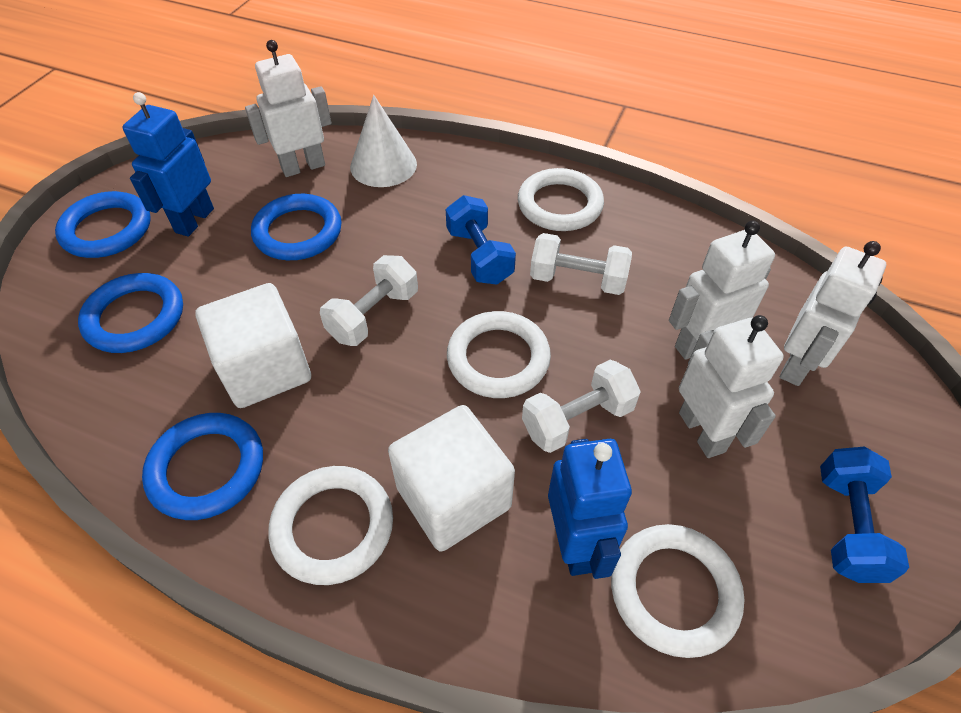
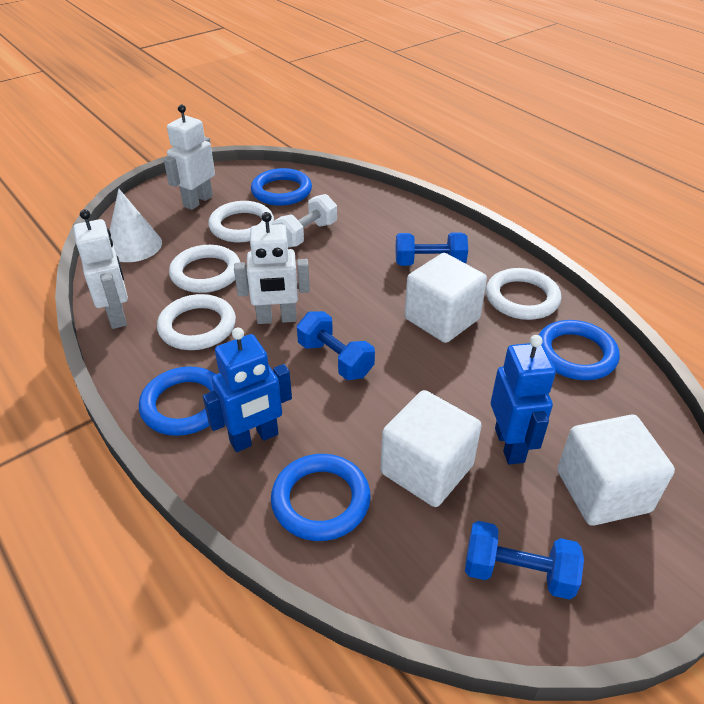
blue dumbbell: 2 -> 3
white cube: 2 -> 3
white dumbbell: 3 -> 1
white robot: 4 -> 3

